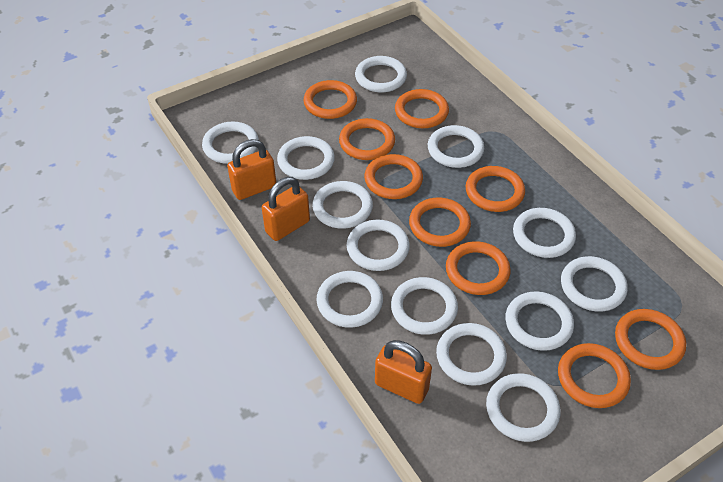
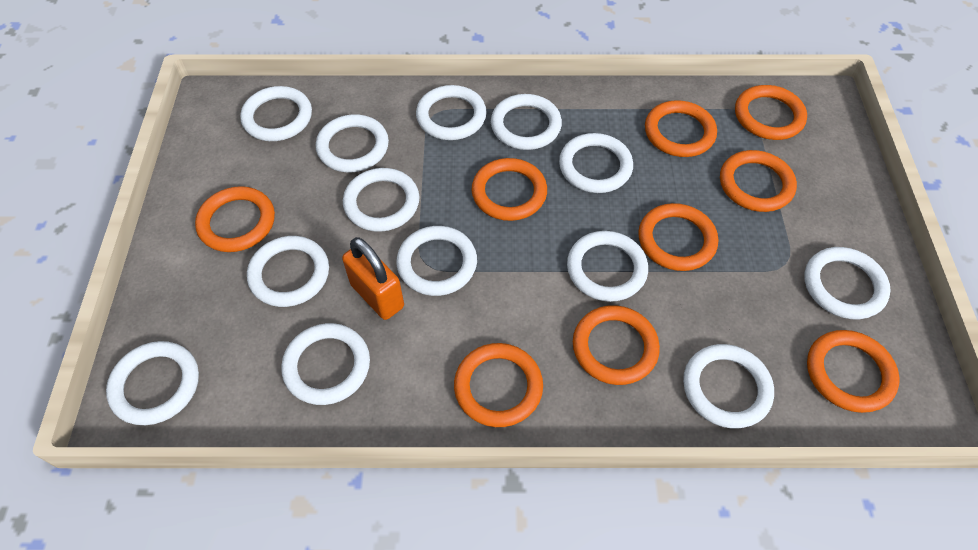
orange padlock: 3 -> 1

